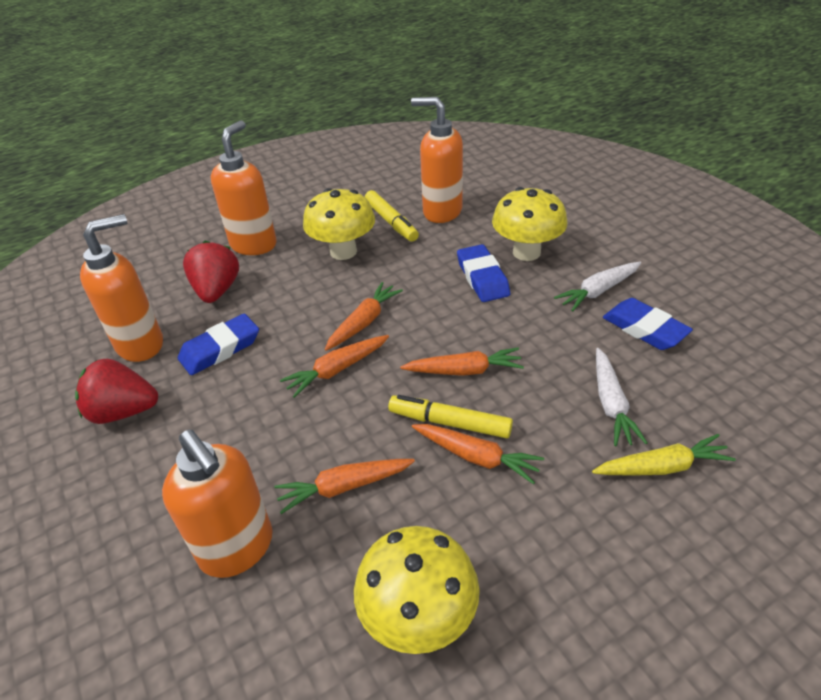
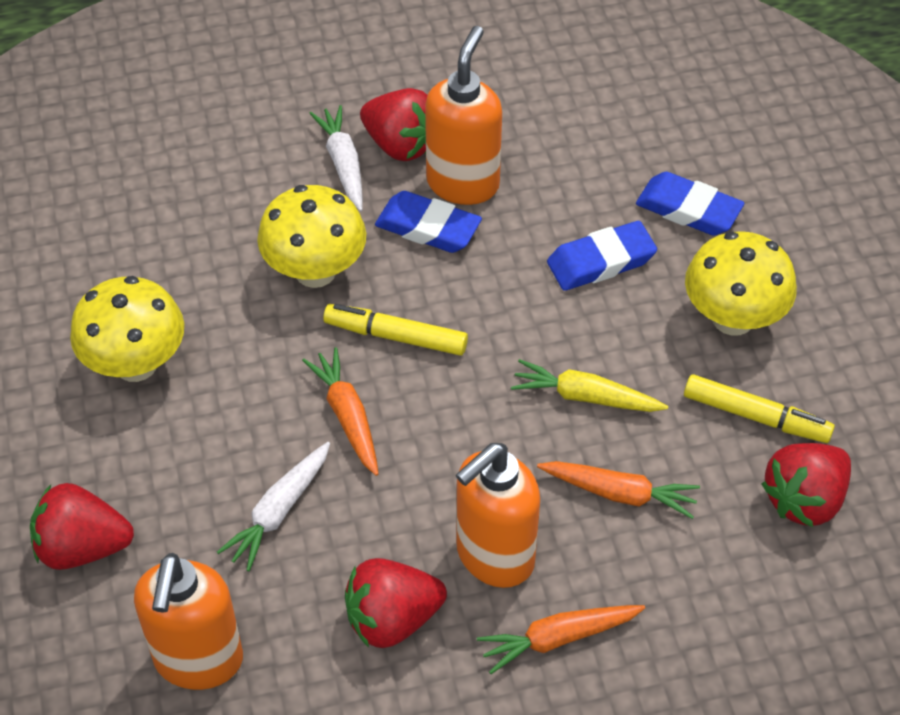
orange carrot: 5 -> 3
orange soap dispenser: 4 -> 3
red strawberry: 2 -> 4

